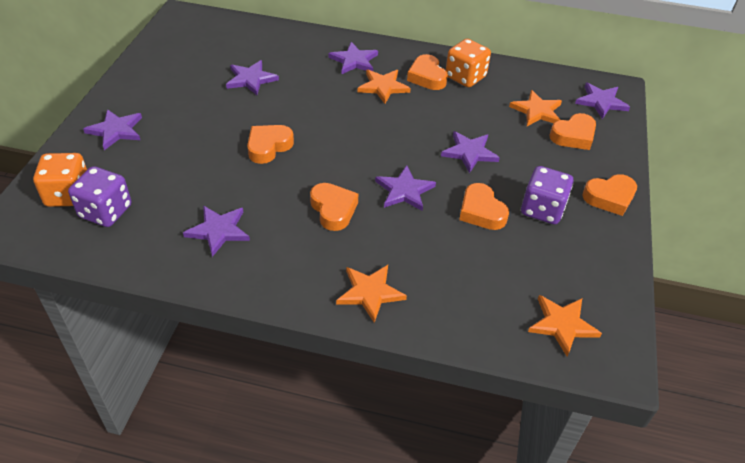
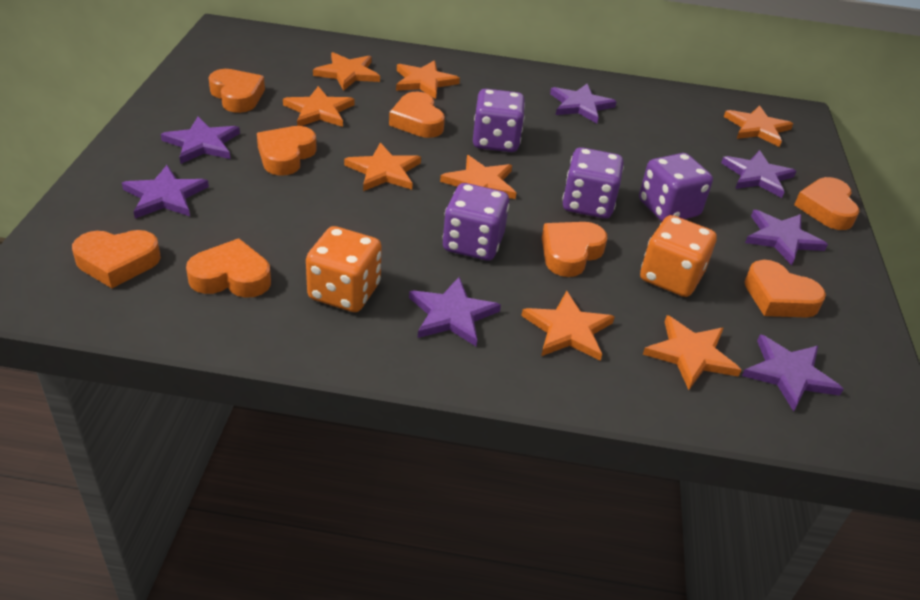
orange heart: 6 -> 8
orange star: 4 -> 8
purple dice: 2 -> 4

